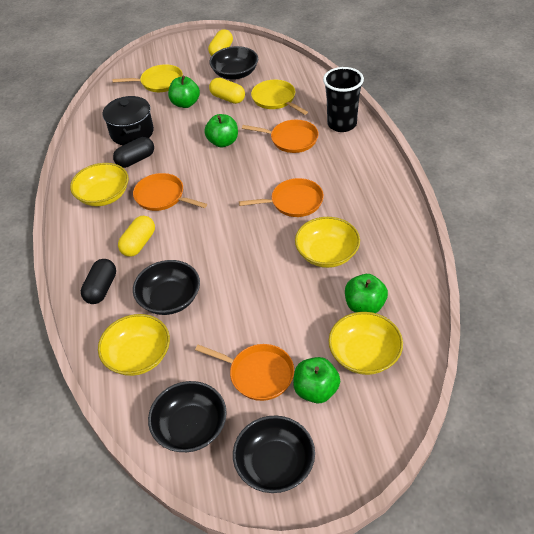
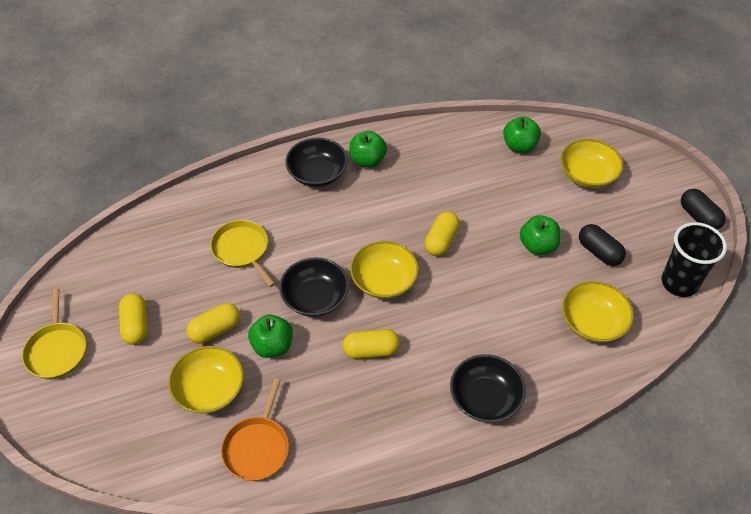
black bowl: 4 -> 3
black pot: 1 -> 0
orange pan: 4 -> 1
yellow capsule: 3 -> 4

